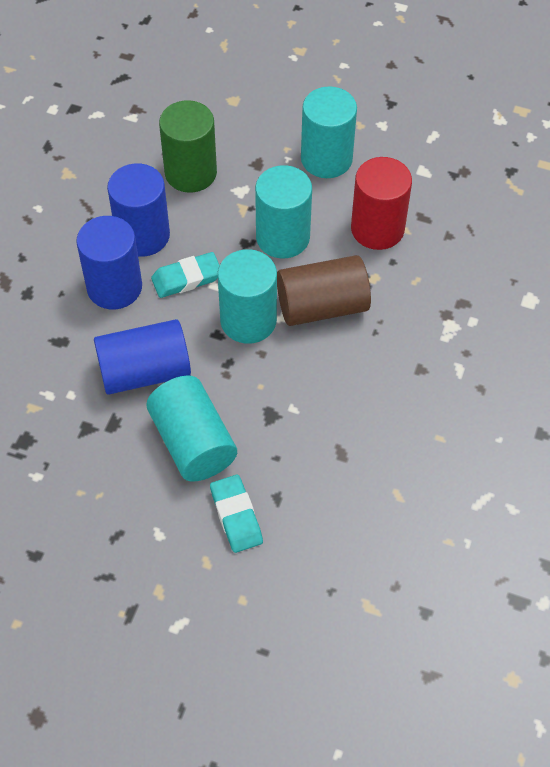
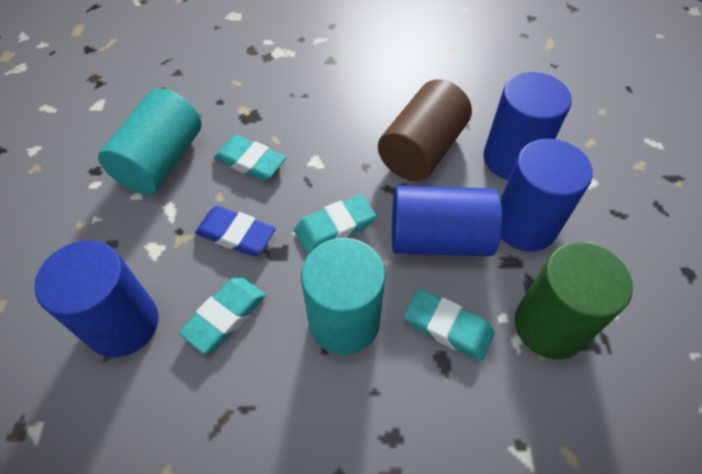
blue cylinder: 3 -> 4
blue eraser: 0 -> 1
red cylinder: 1 -> 0
turquoise cylinder: 4 -> 2
turquoise eraser: 2 -> 4

